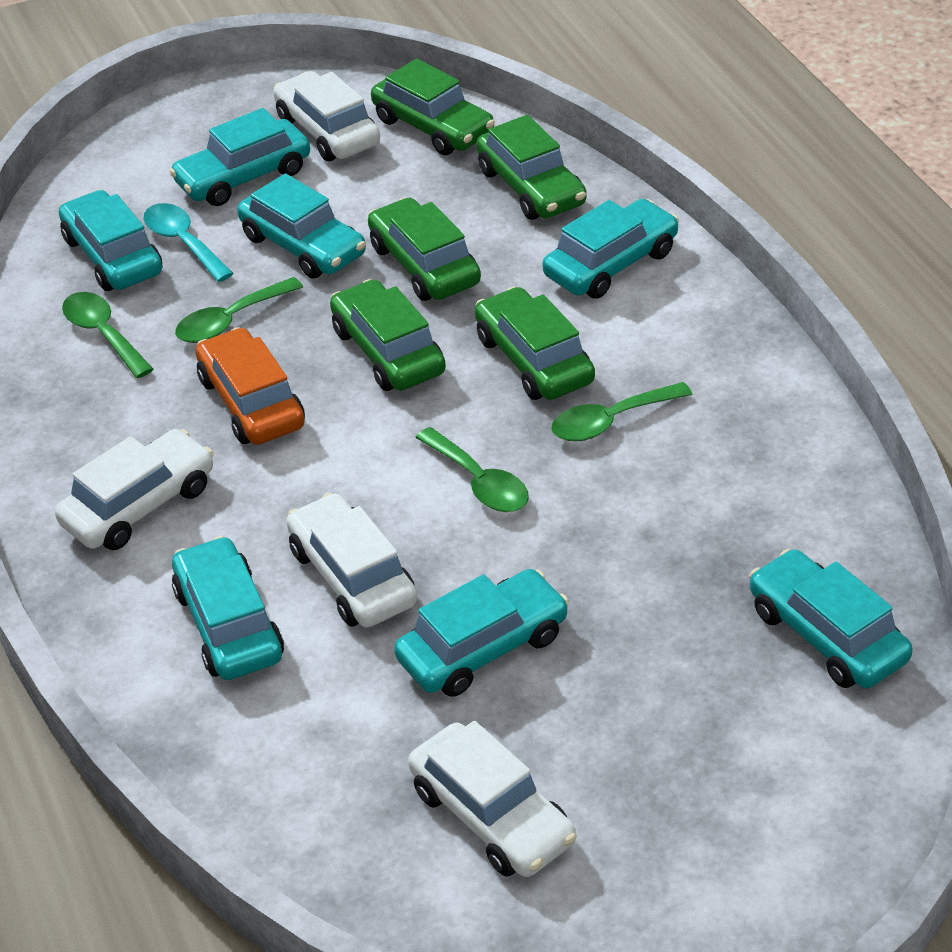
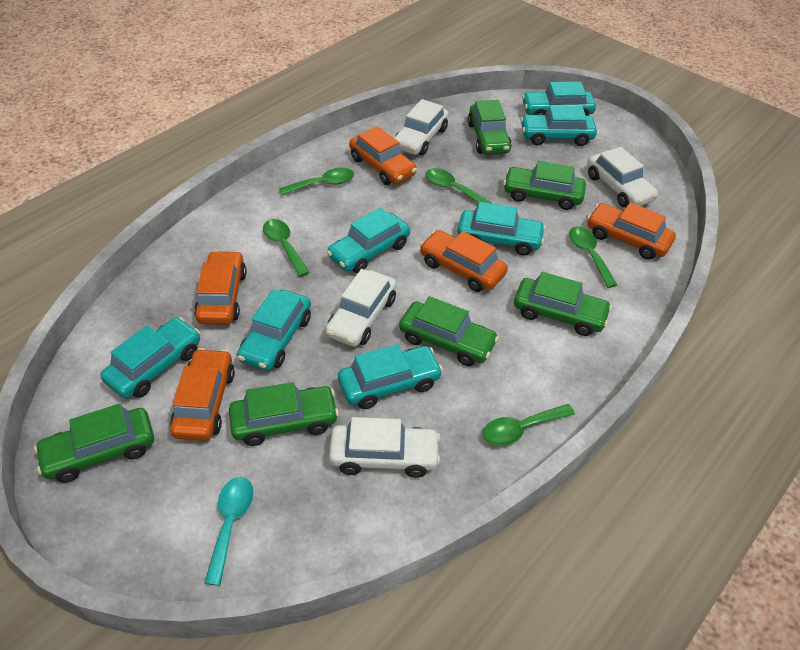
green car: 5 -> 6
green spoon: 4 -> 5
orange car: 1 -> 5

